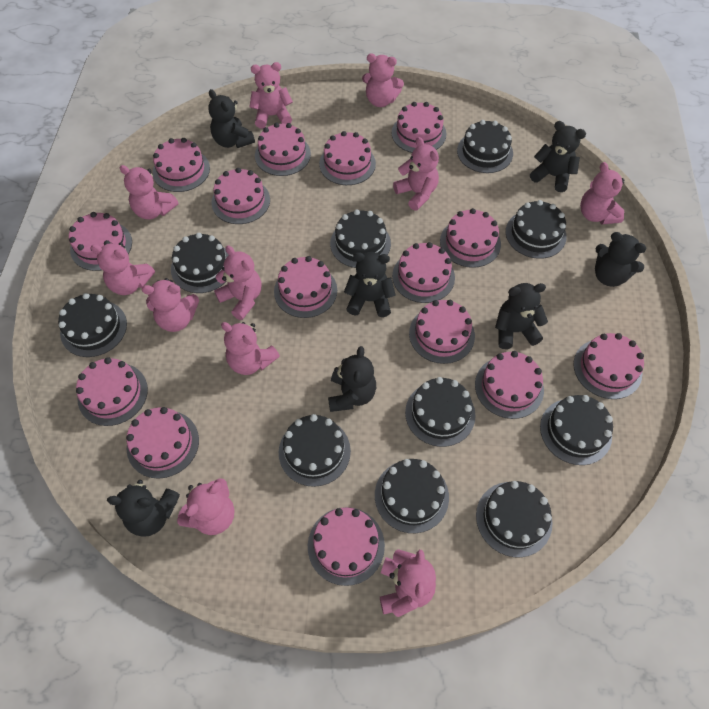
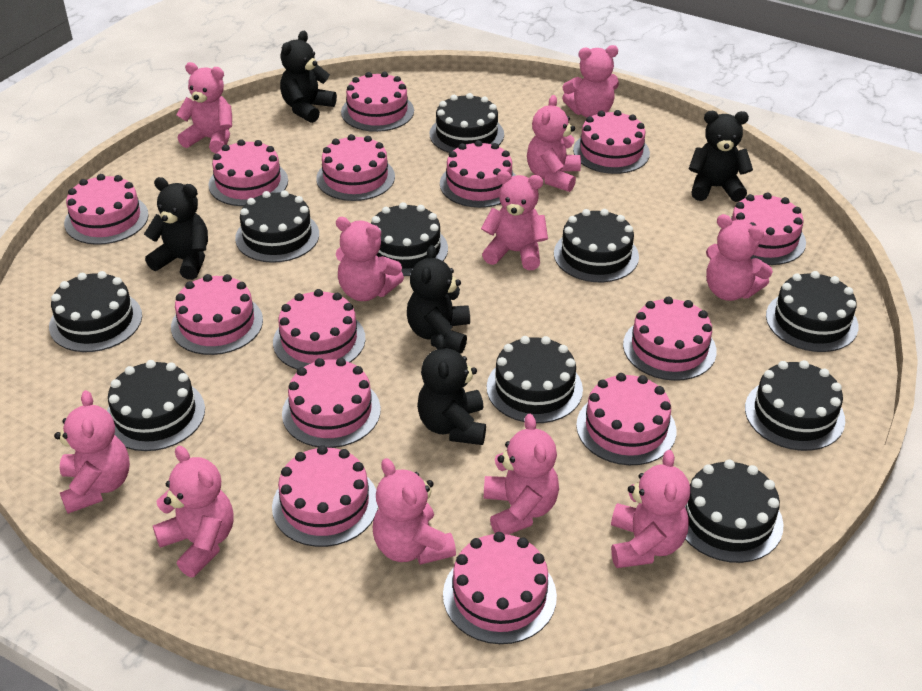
black teddy bear: 7 -> 5
pink cake: 15 -> 14

